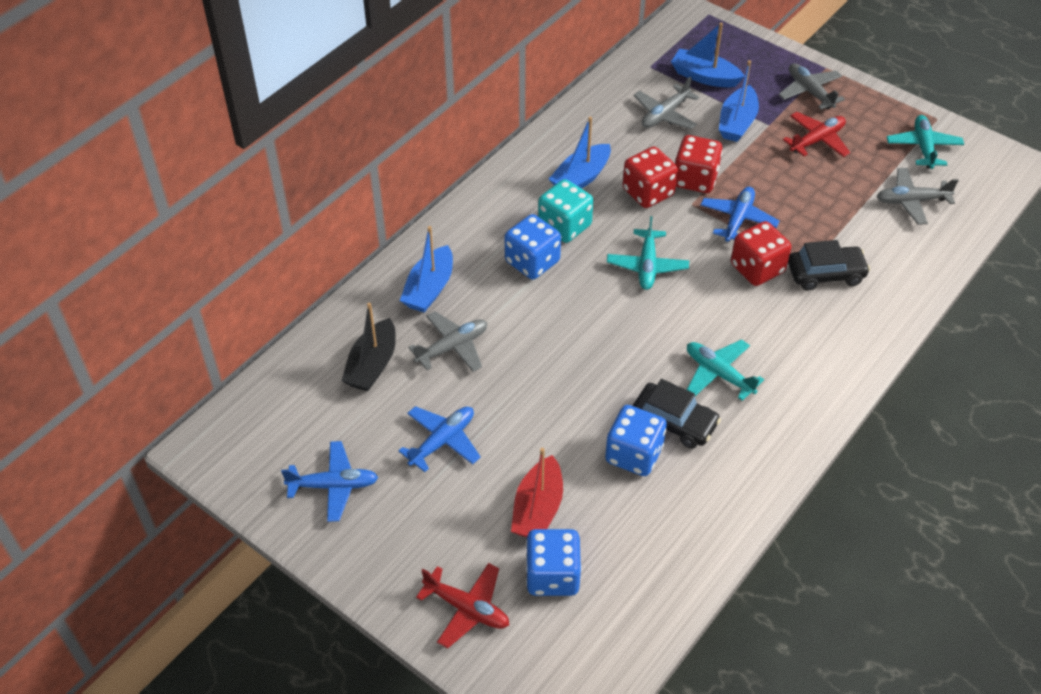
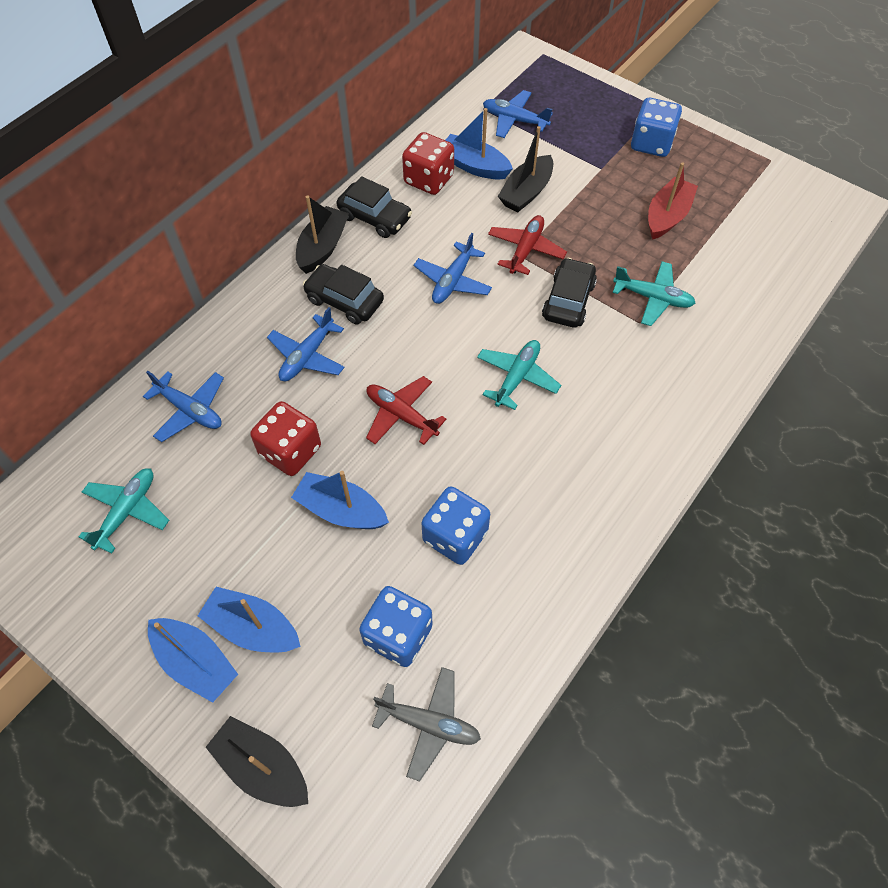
black boat: 1 -> 3
black car: 2 -> 3
blue plane: 3 -> 4
grey plane: 4 -> 1
red dice: 3 -> 2
turquoise dice: 1 -> 0

